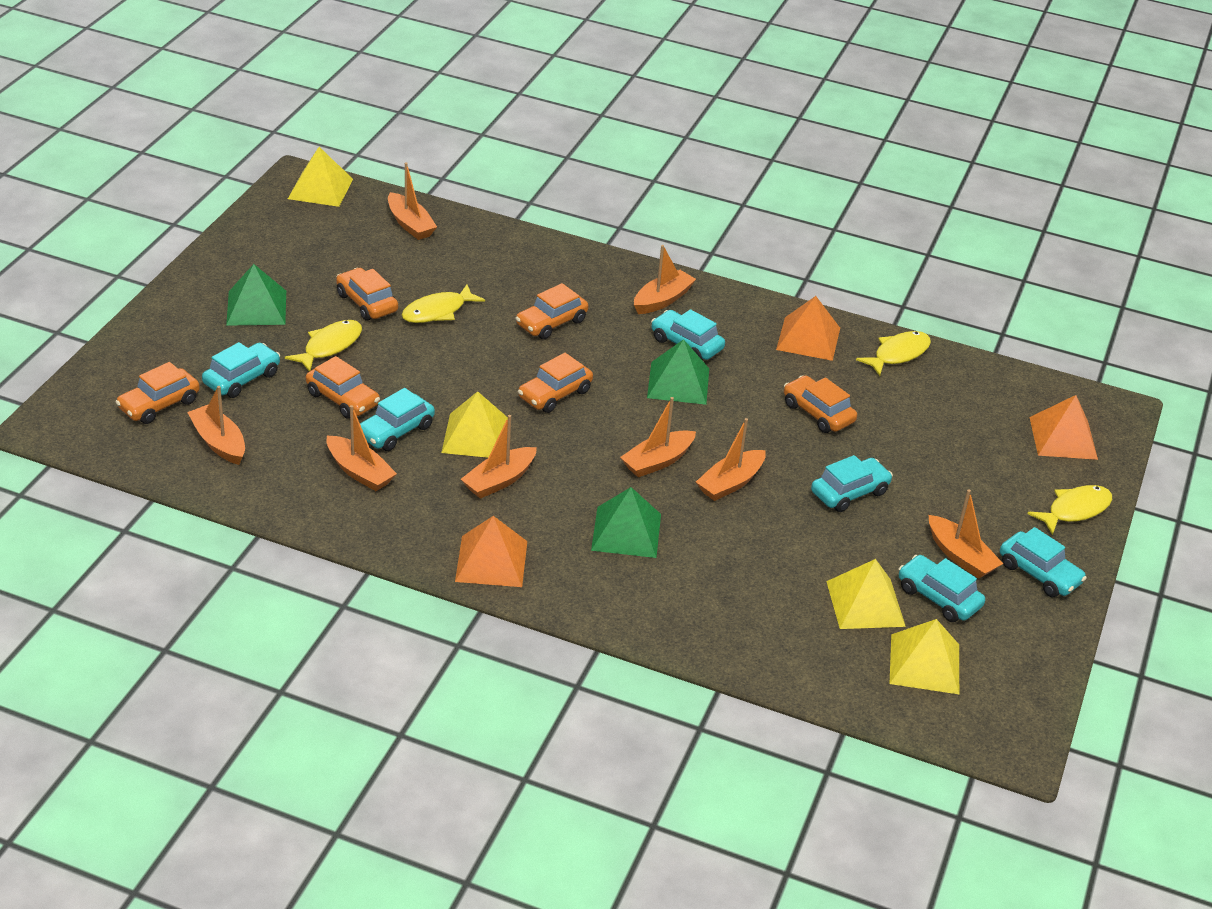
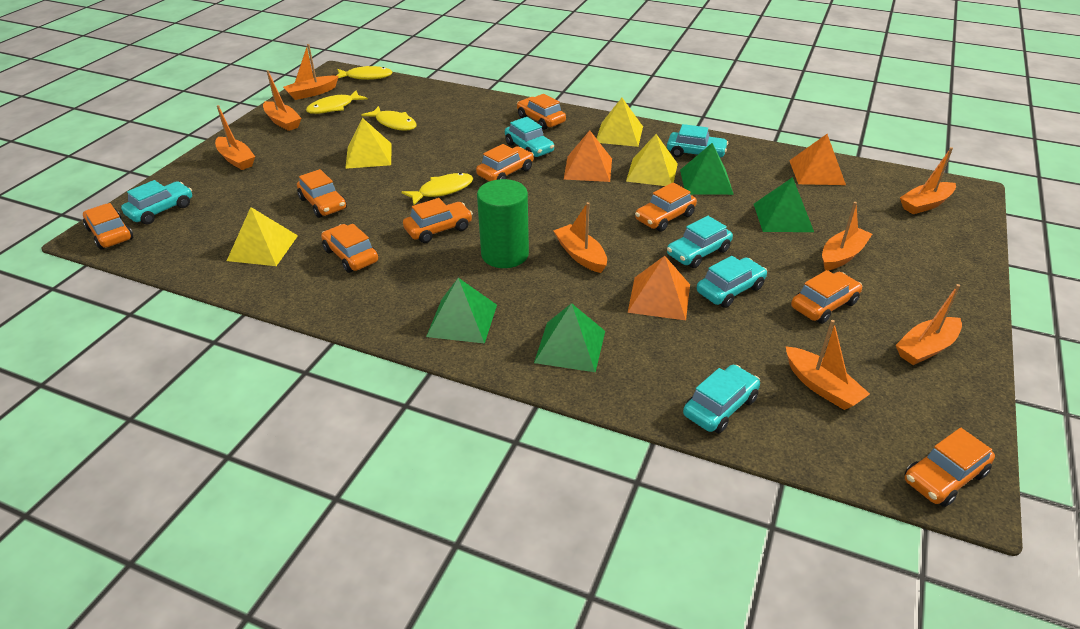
green cylinder: 0 -> 1
green pyramid: 3 -> 4
orange car: 6 -> 9

